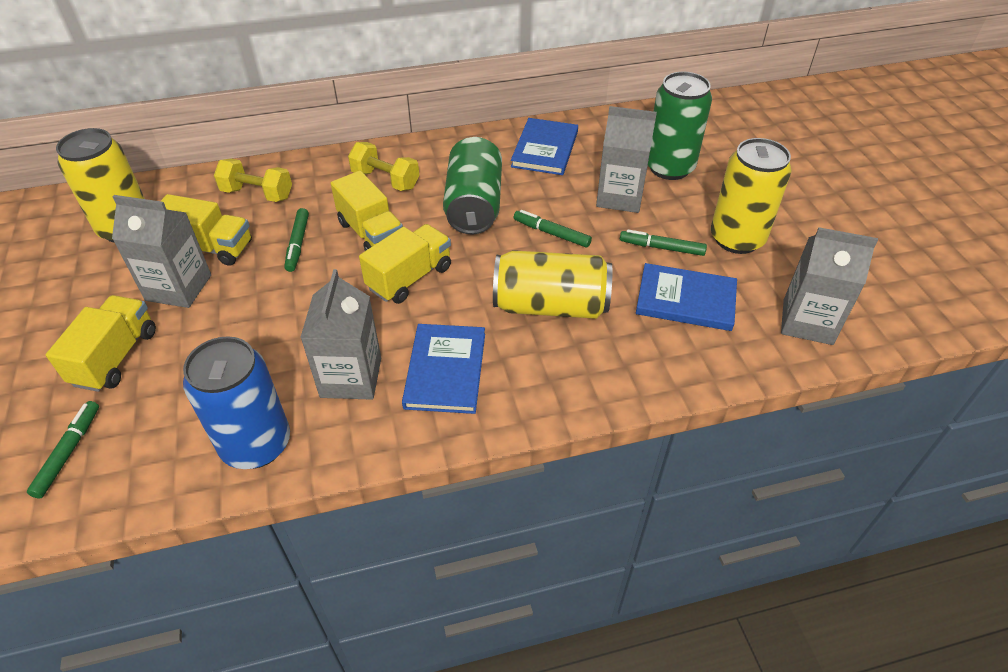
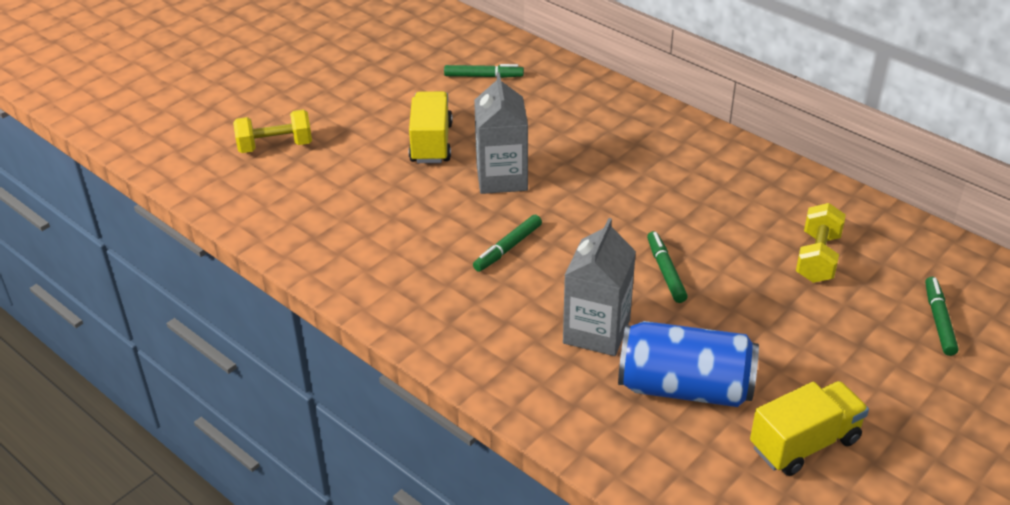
blue book: 3 -> 0
green can: 2 -> 0
grey carton: 4 -> 2
yellow can: 3 -> 0
yellow truck: 4 -> 2

